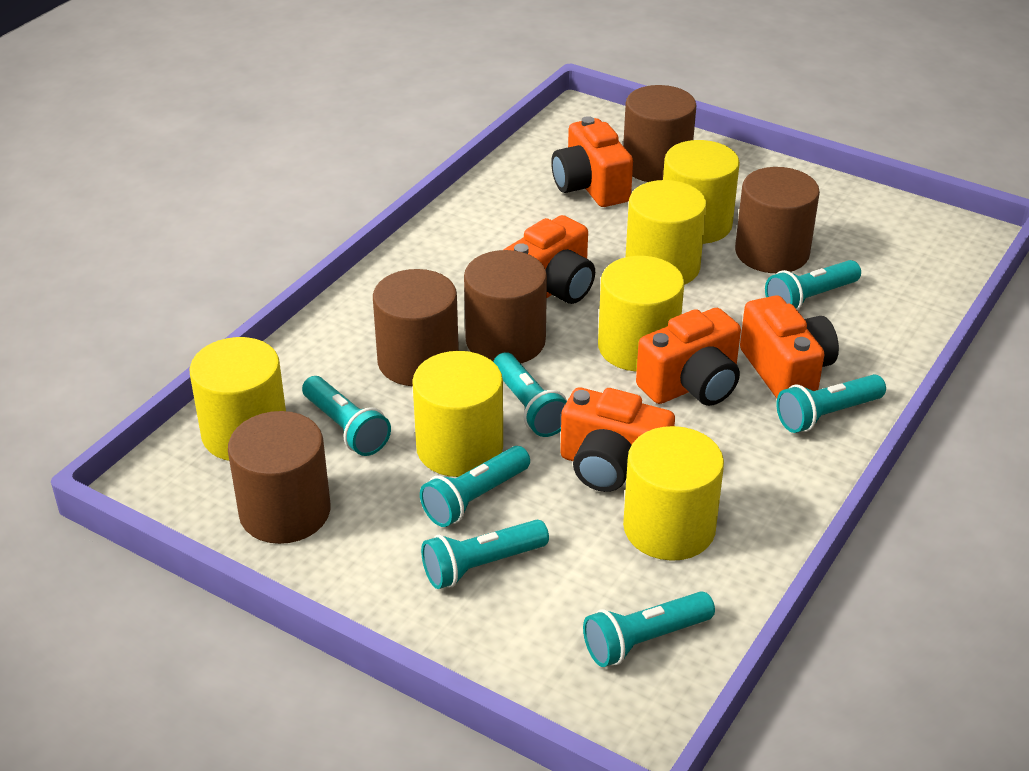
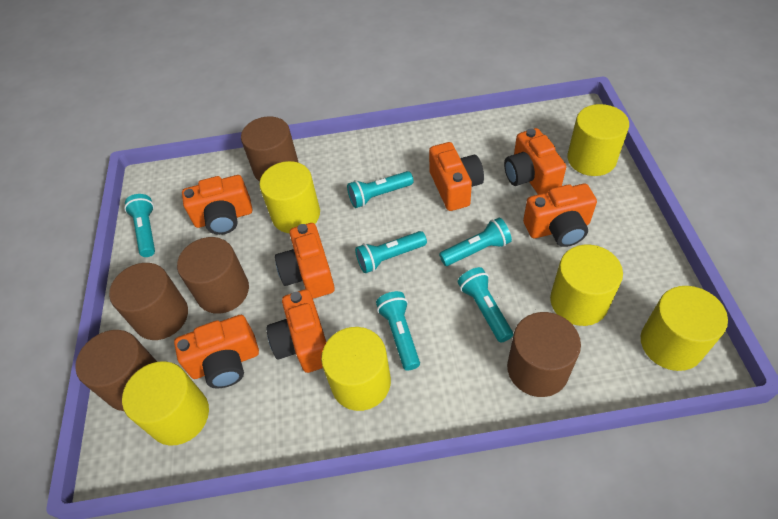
orange camera: 5 -> 7
turquoise flashlight: 7 -> 6

